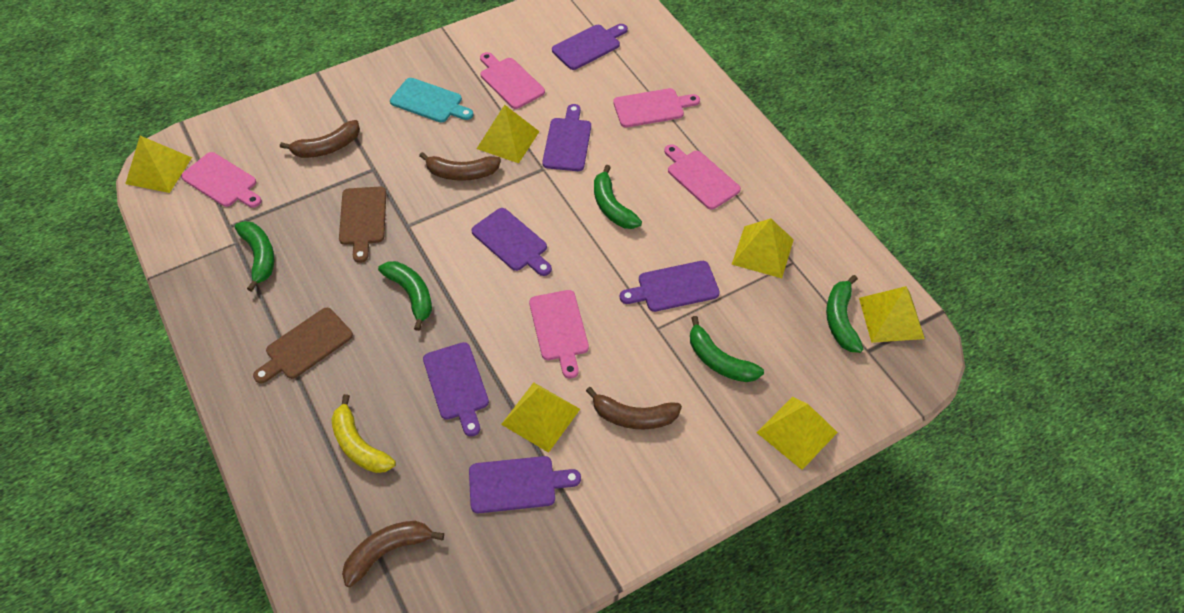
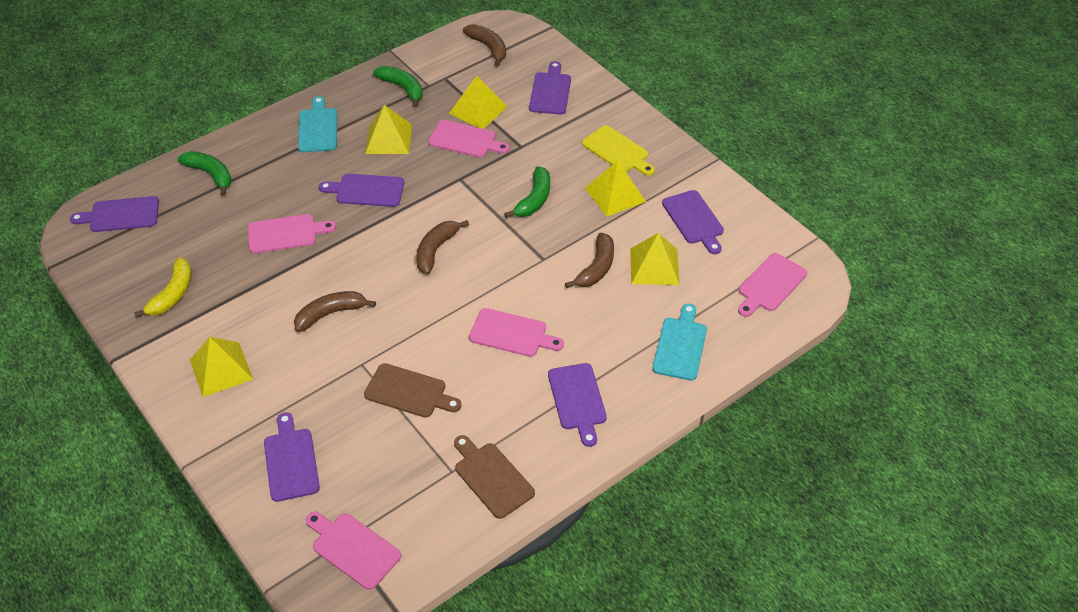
green banana: 5 -> 3
turquoise cutting board: 1 -> 2
yellow cutting board: 0 -> 1
yellow pyramid: 6 -> 5

